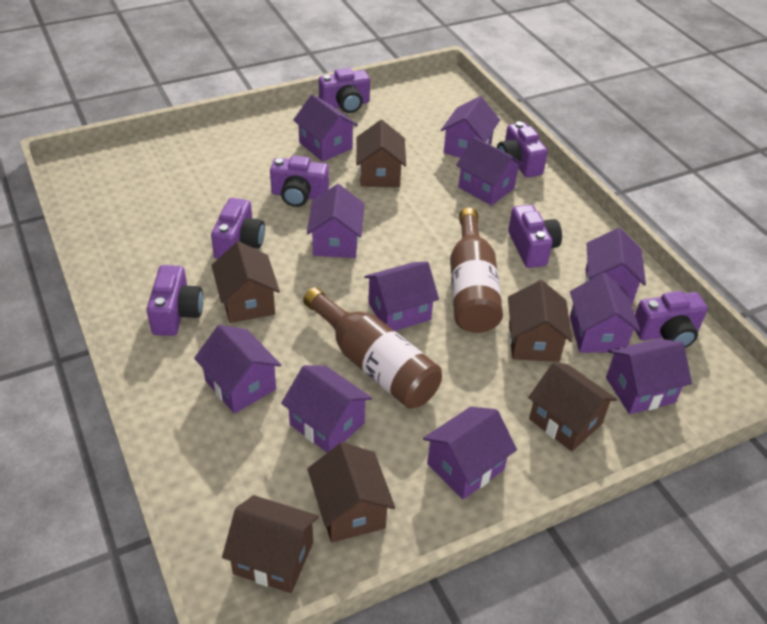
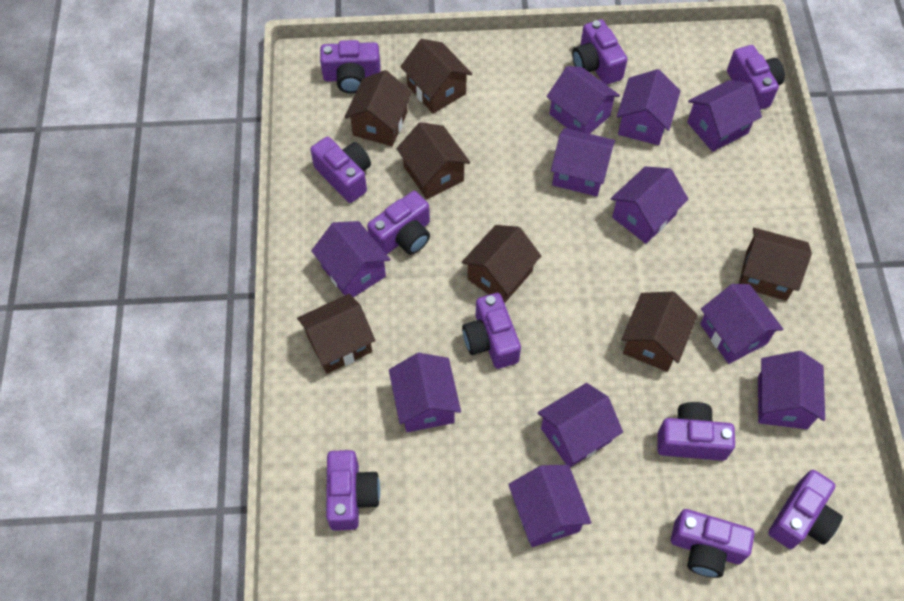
brown bottle: 2 -> 0
brown house: 6 -> 7
purple camera: 7 -> 10

